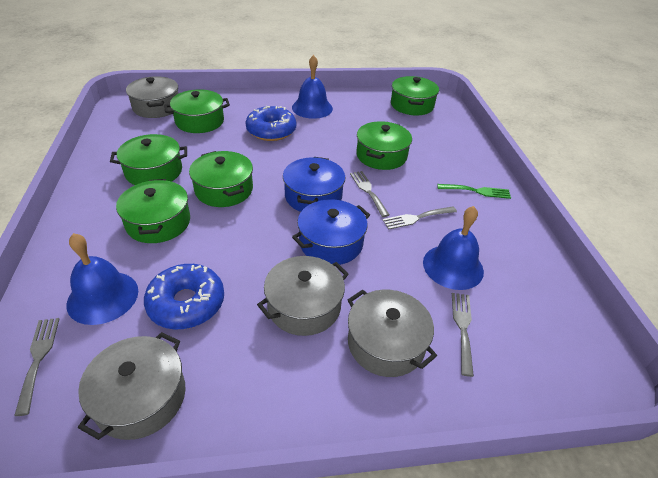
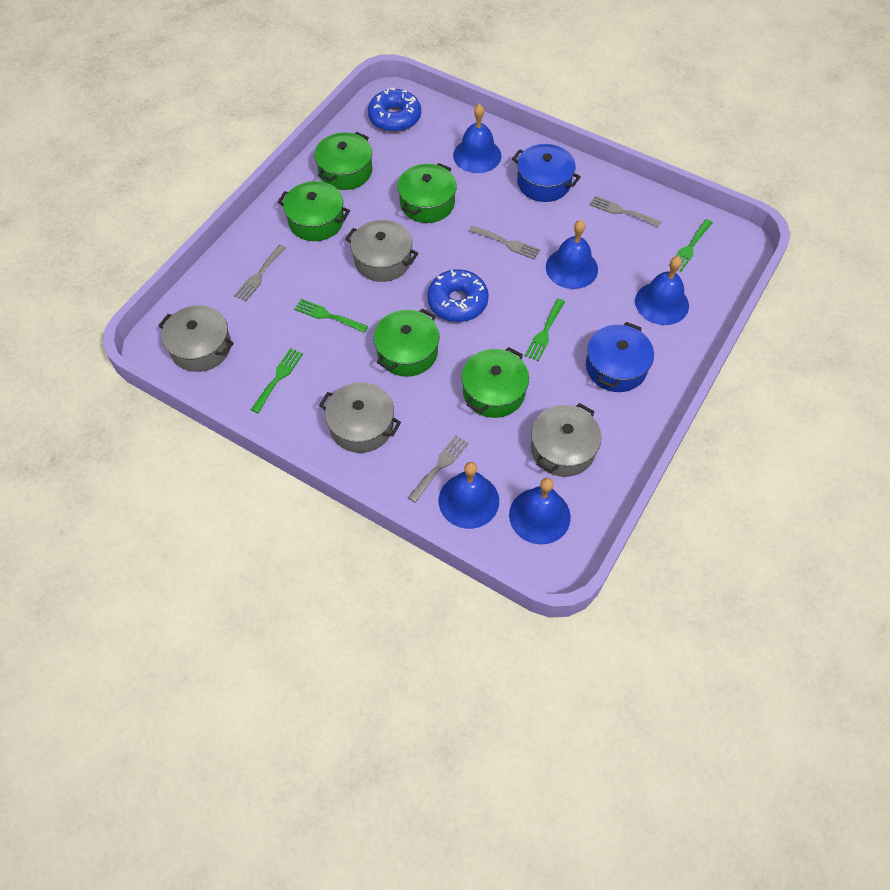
blue bell: 3 -> 5
green fork: 1 -> 4
green pot: 6 -> 5

